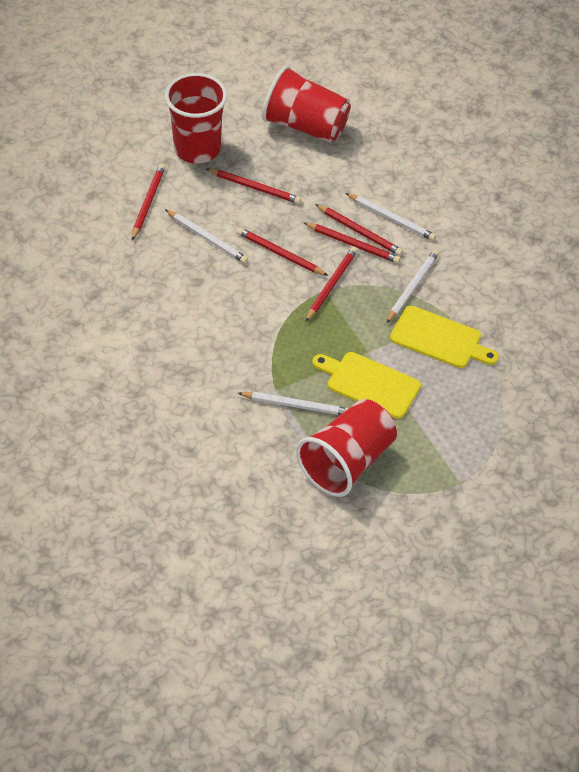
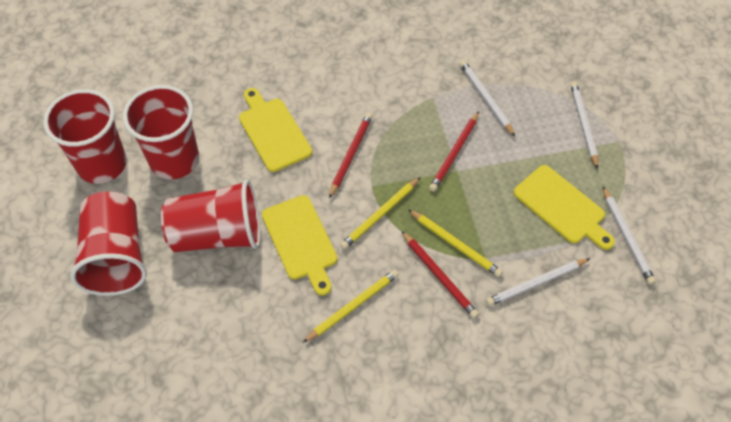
red cup: 3 -> 4
red pencil: 6 -> 3
yellow cutting board: 2 -> 3
yellow pencil: 0 -> 3

